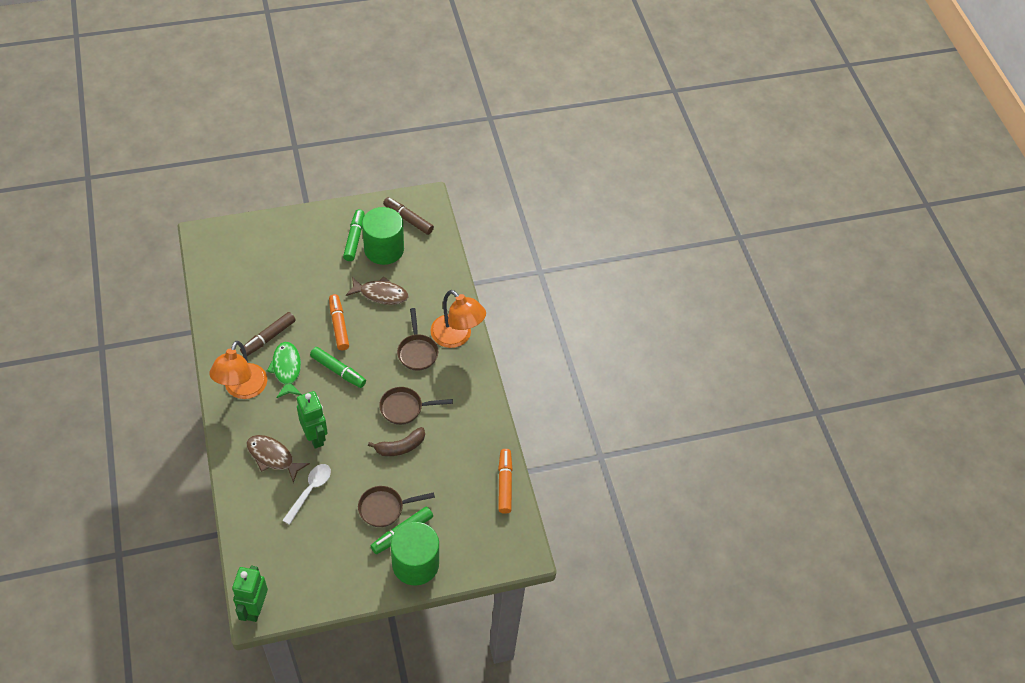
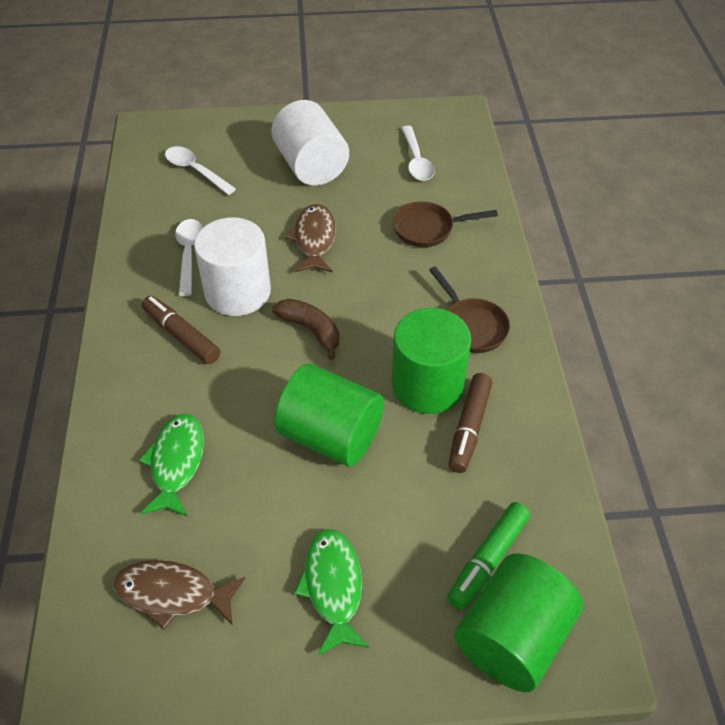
brown pan: 3 -> 2
green cylinder: 2 -> 3
green fish: 1 -> 2
green marker: 3 -> 1
green robot: 2 -> 0
orange lamp: 2 -> 0
orange marker: 2 -> 0
white cylinder: 0 -> 2
white spoon: 1 -> 3

